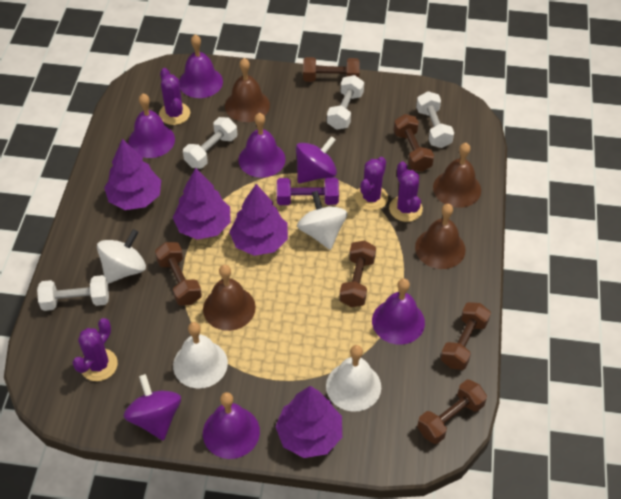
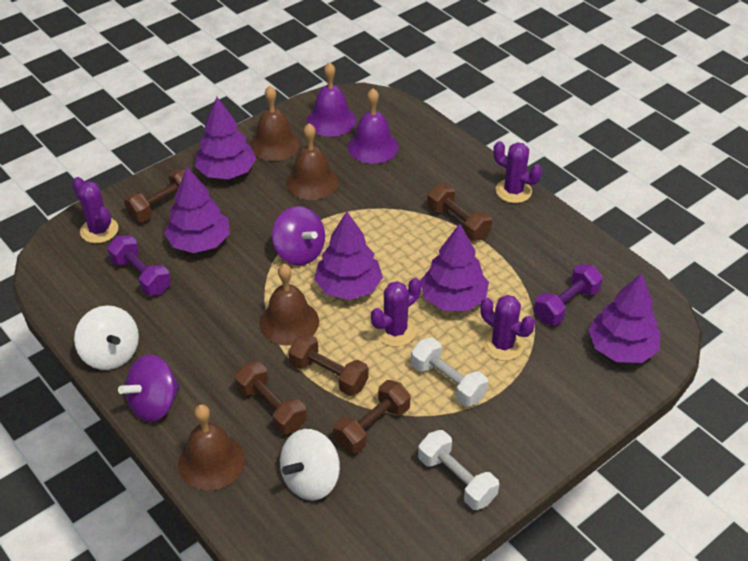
brown dumbbell: 6 -> 5
purple bell: 5 -> 2
purple dumbbell: 1 -> 2
purple tree: 4 -> 5
white bell: 2 -> 0
white dumbbell: 4 -> 2

